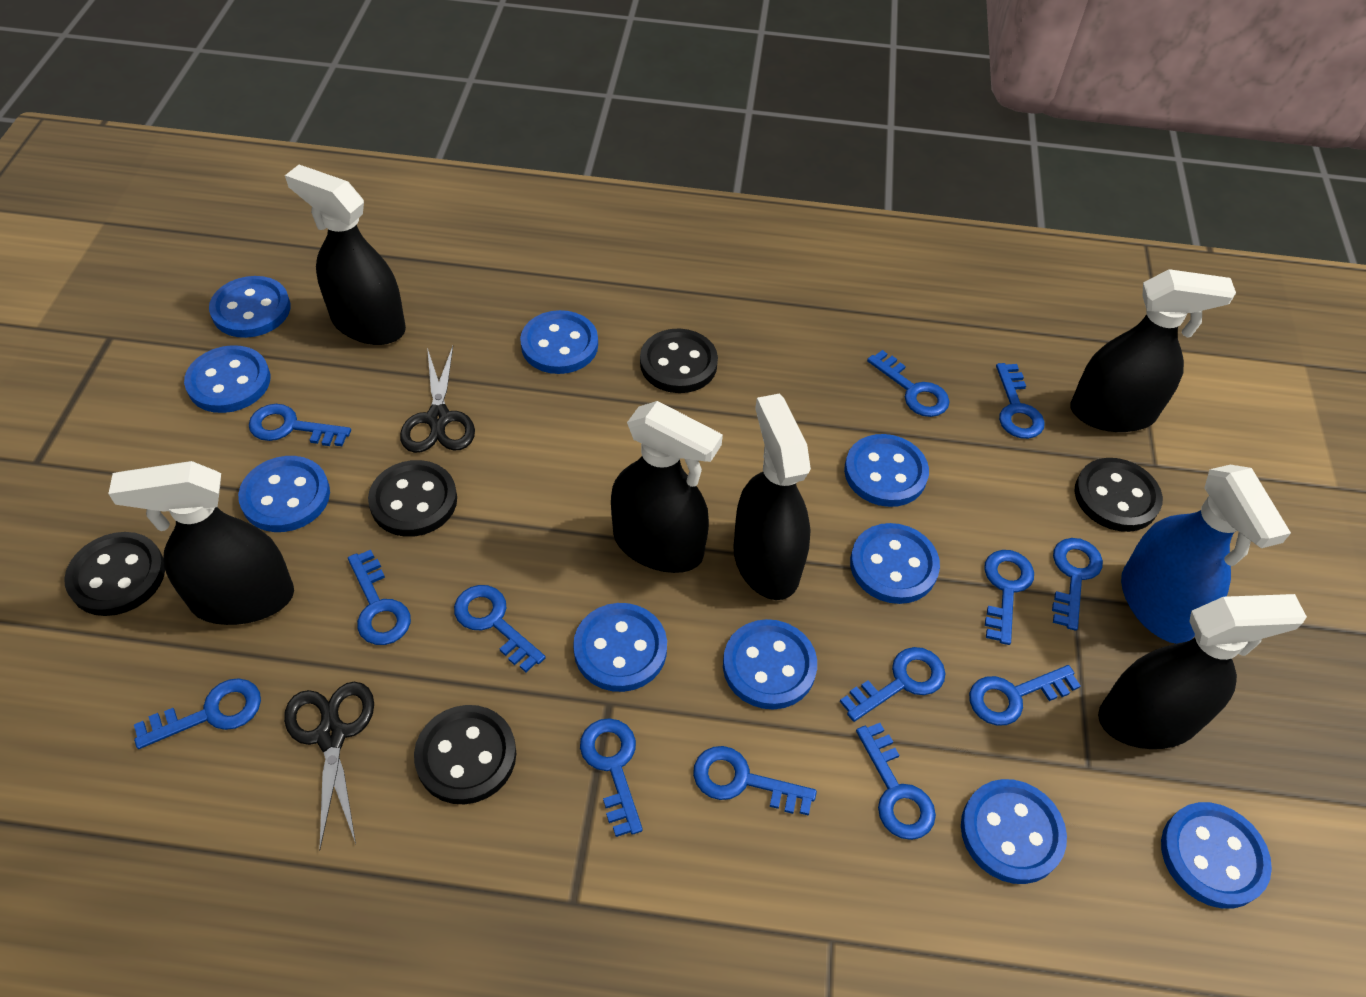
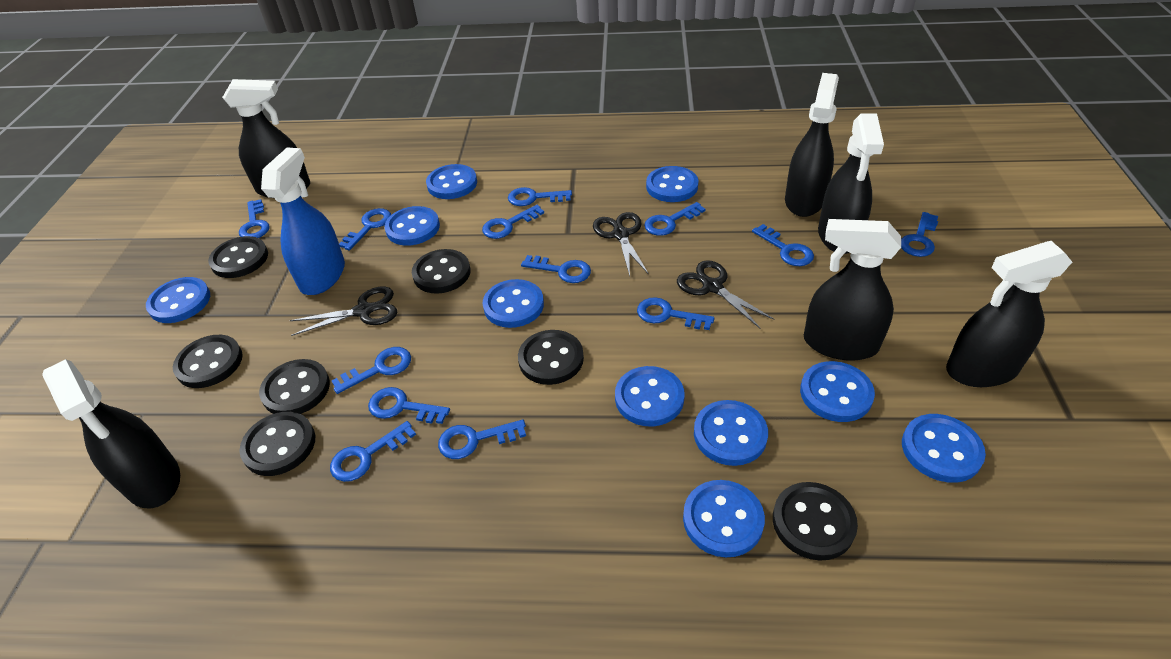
black button: 5 -> 7
black scissors: 2 -> 3

